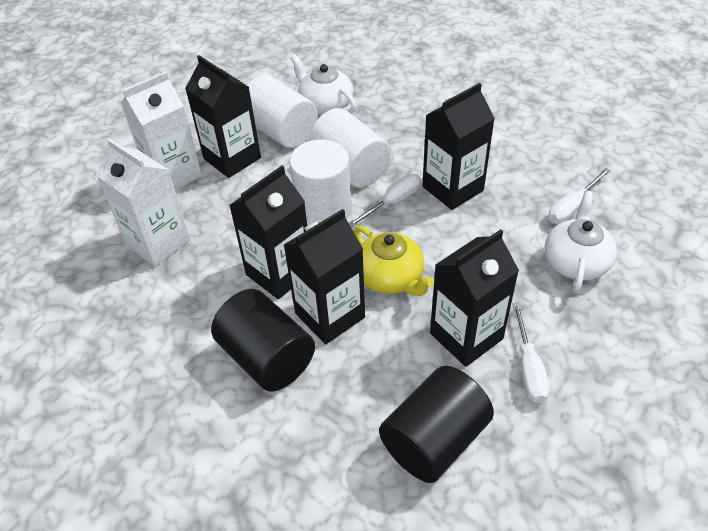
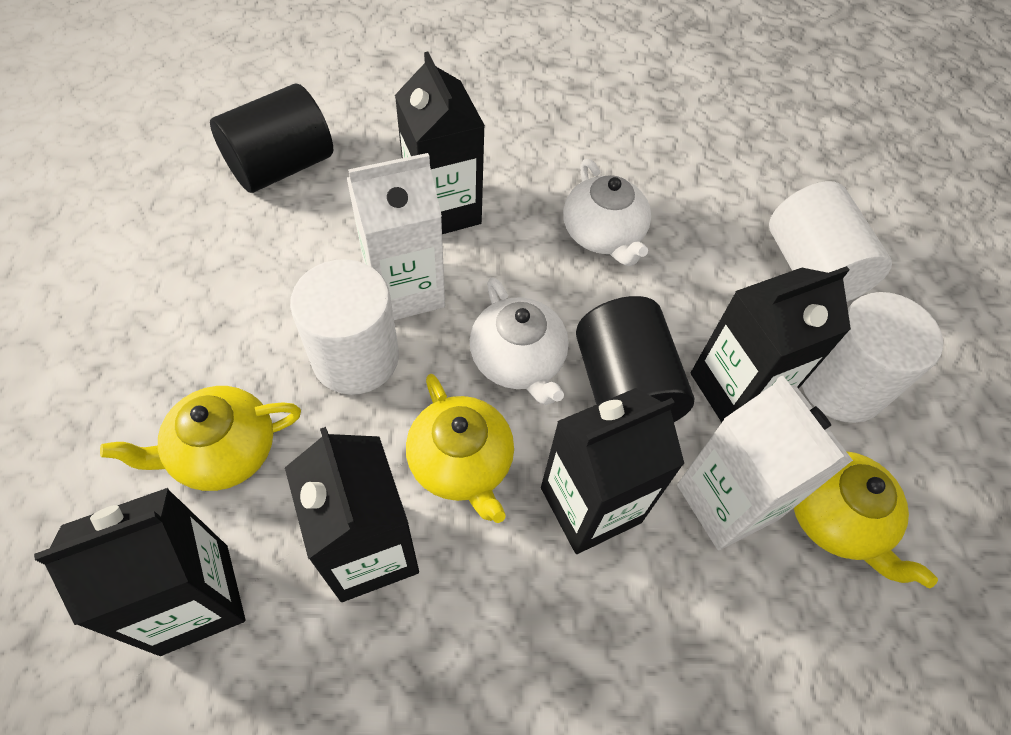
white screwdriver: 3 -> 0
yellow teapot: 1 -> 3

